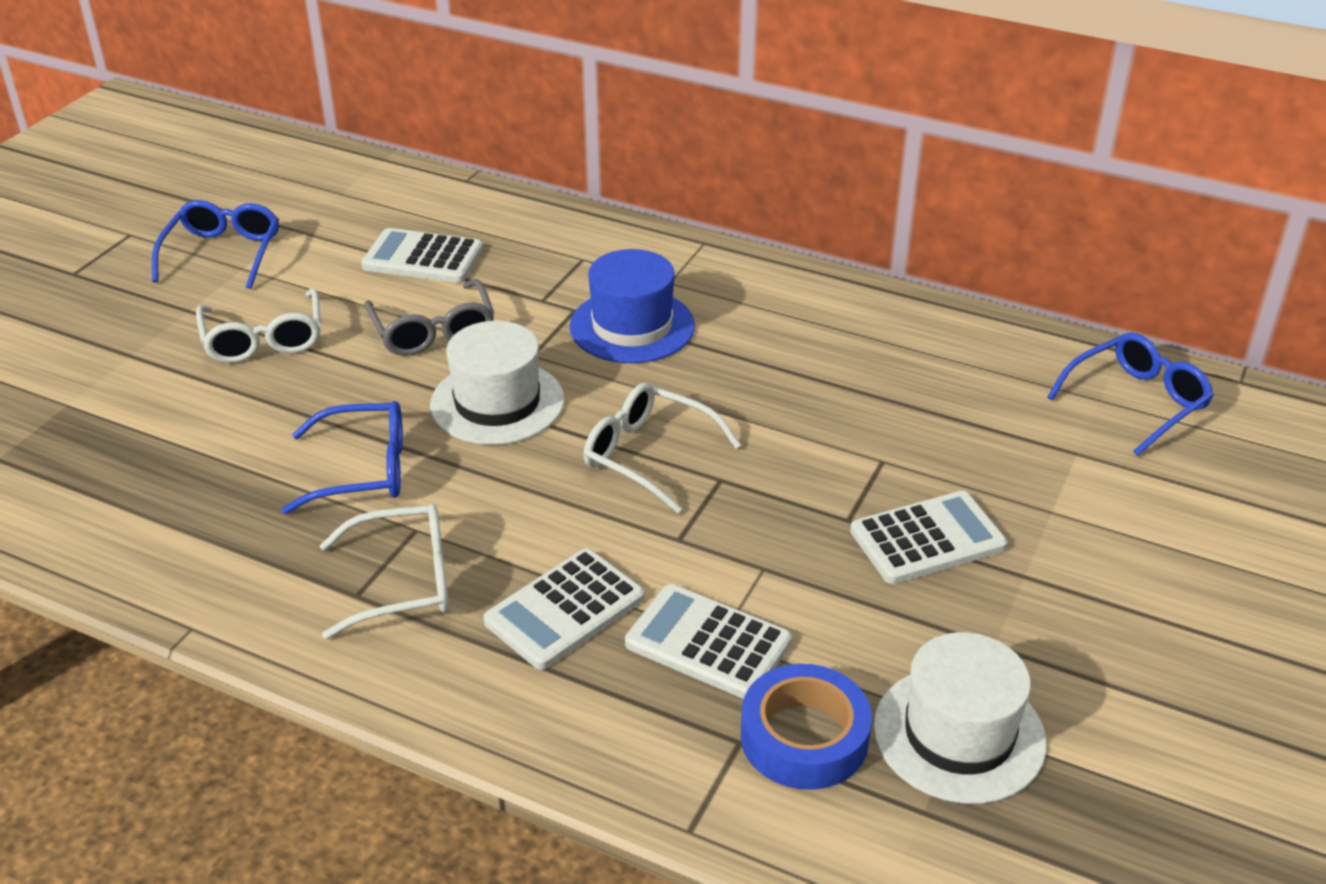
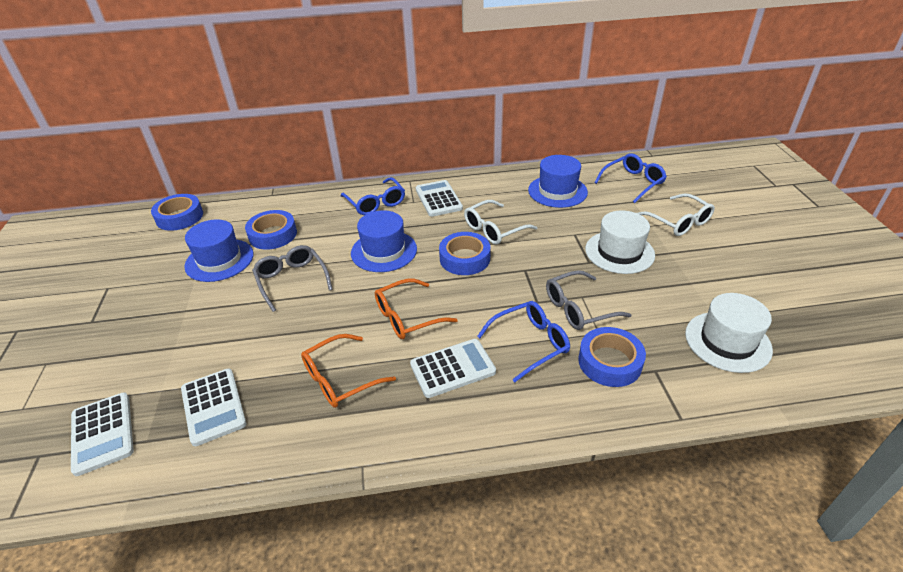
blue hat: 1 -> 3
blue tape: 1 -> 4
grey glasses: 1 -> 2
orange glasses: 0 -> 2
white glasses: 3 -> 2

